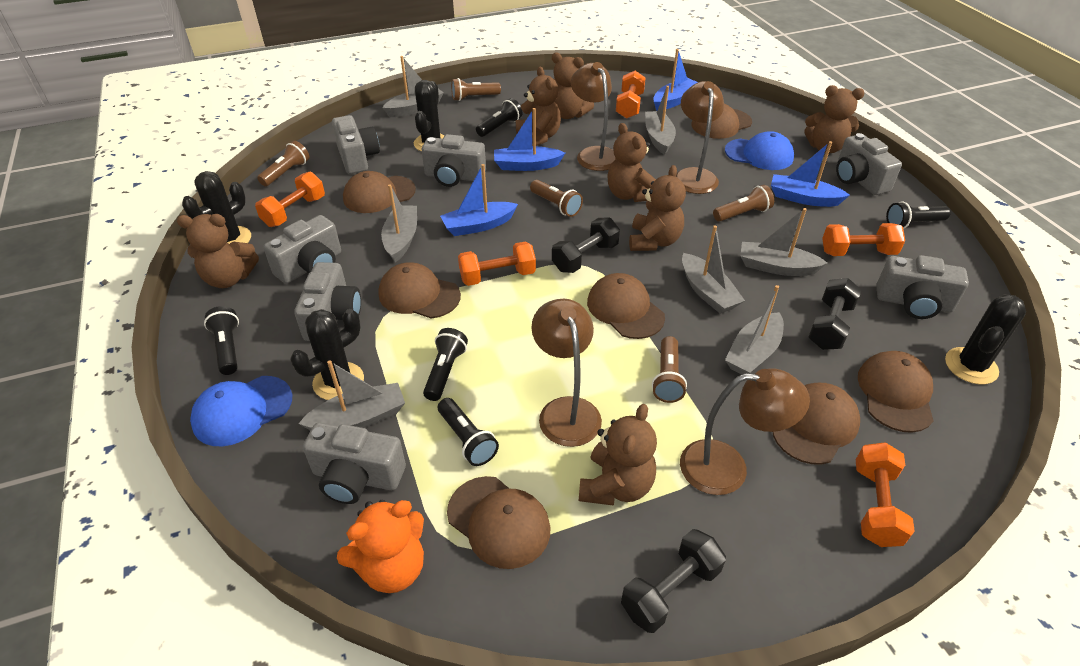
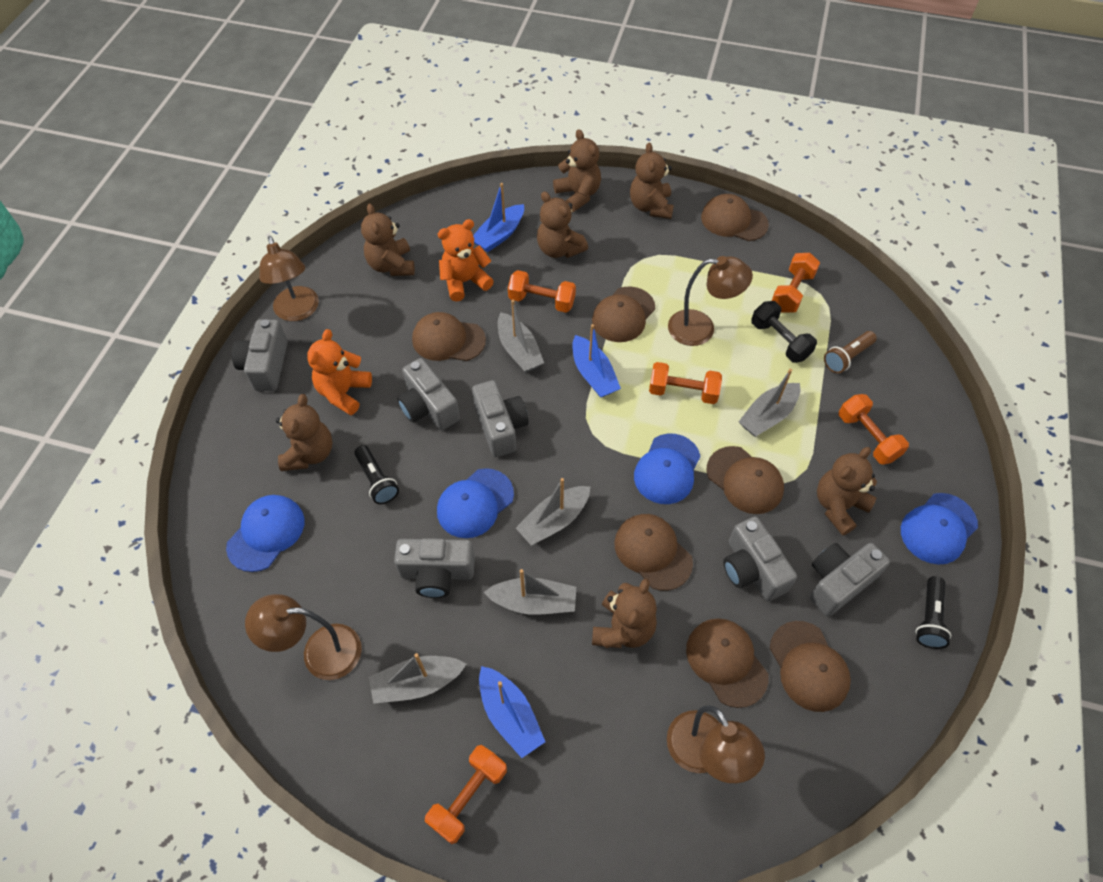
black cactus: 4 -> 0
black dumbbell: 3 -> 1
black flashlight: 5 -> 2
blue boat: 4 -> 3
blue cap: 2 -> 4
brown flashlight: 5 -> 1
grey boat: 7 -> 5
grey camera: 7 -> 6
orange teddy bear: 1 -> 2

